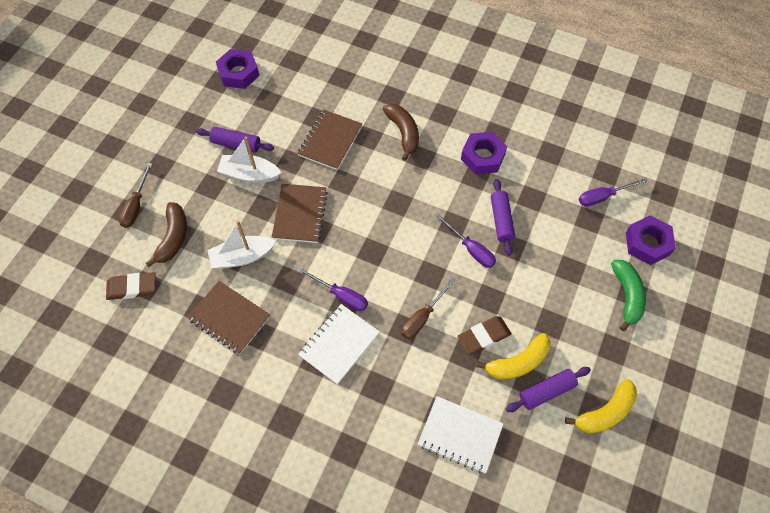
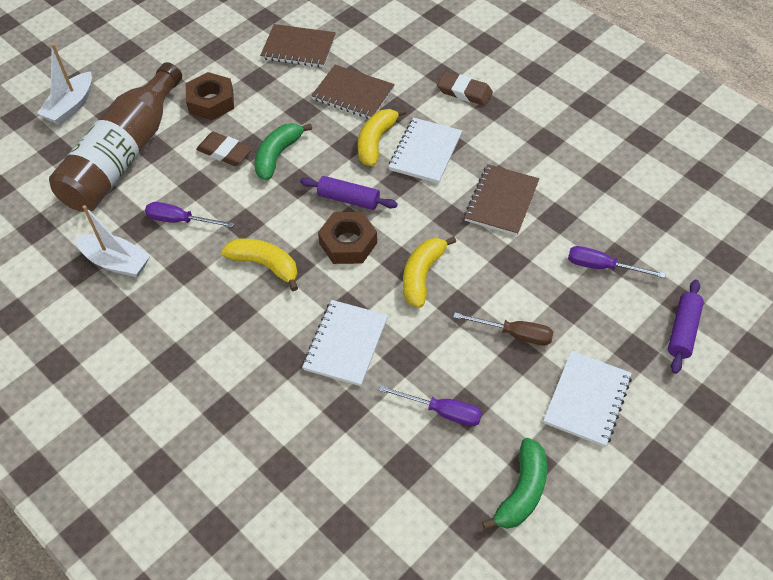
brown banana: 2 -> 0
brown bottle: 0 -> 1
brown nut: 0 -> 2
brown screwdriver: 2 -> 1
green banana: 1 -> 2
purple nut: 3 -> 0
purple rolling pin: 3 -> 2
white notebook: 2 -> 3
yellow banana: 2 -> 3

